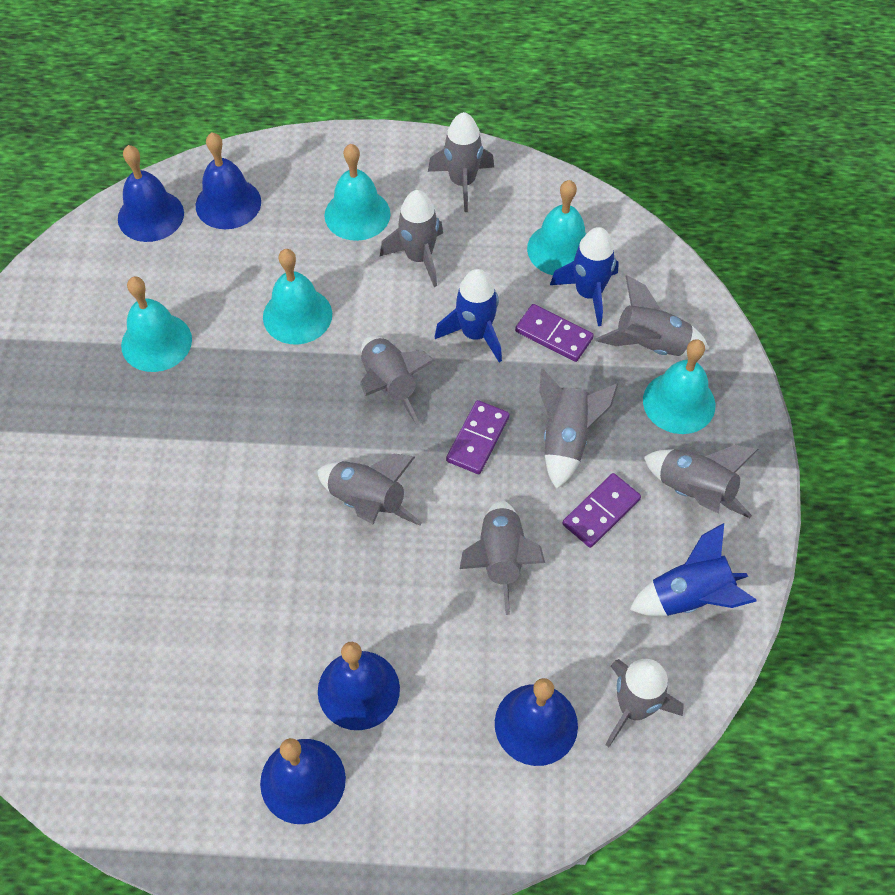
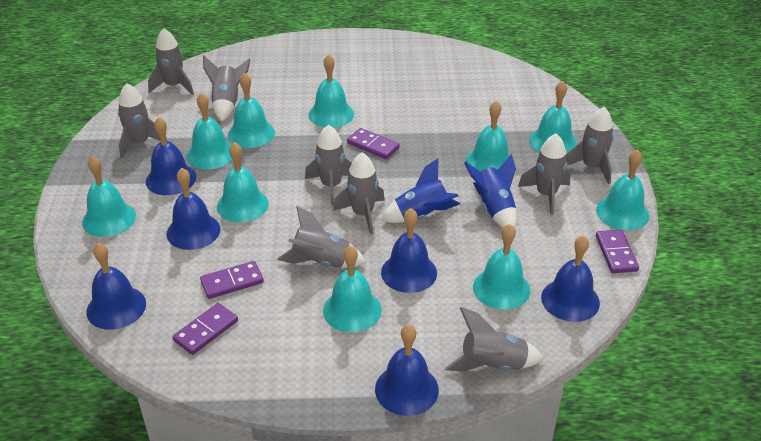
blue bell: 5 -> 6
blue rocket: 3 -> 2
purple domino: 3 -> 4
turquoise bell: 5 -> 10

